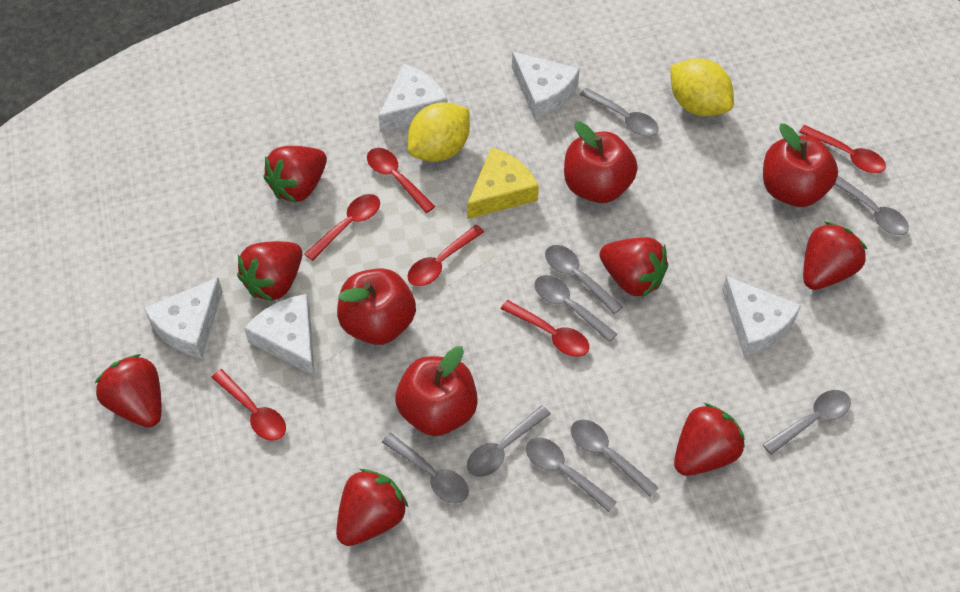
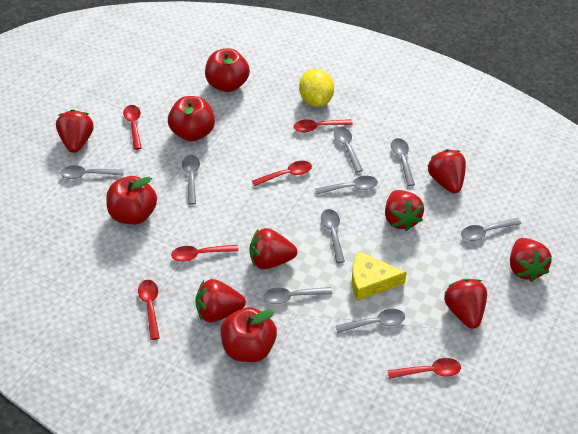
white cheese: 5 -> 0
yellow lemon: 2 -> 1

